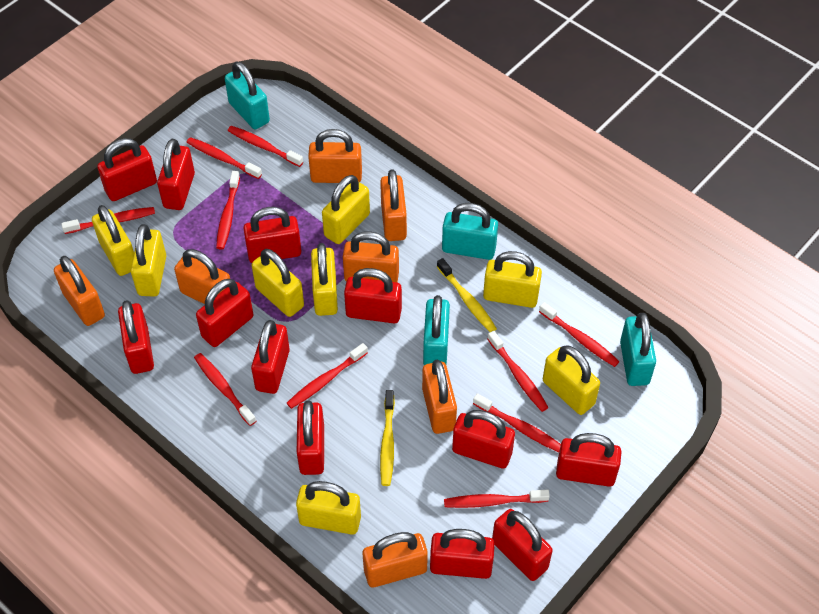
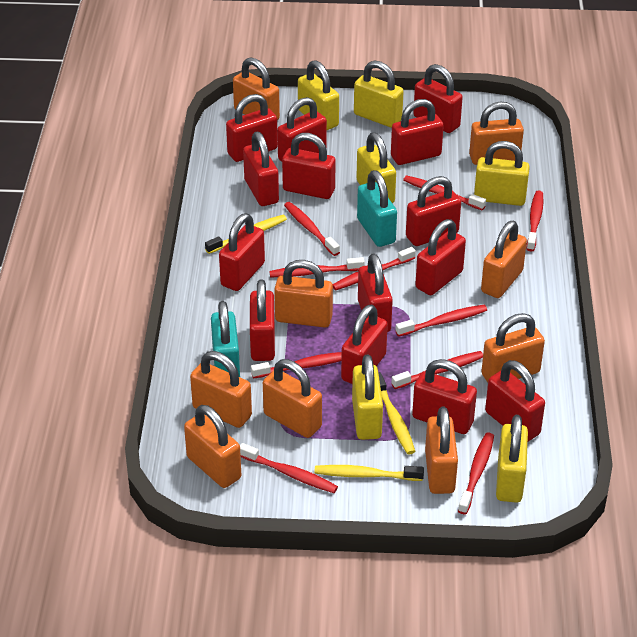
orange padlock: 7 -> 9
red padlock: 12 -> 14
turquoise padlock: 4 -> 2
yellow padlock: 8 -> 6
yellow toothbrush: 2 -> 3

